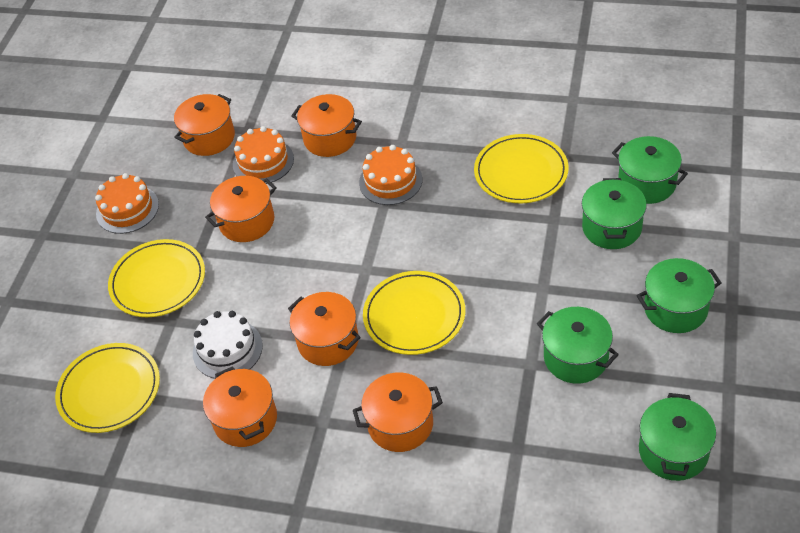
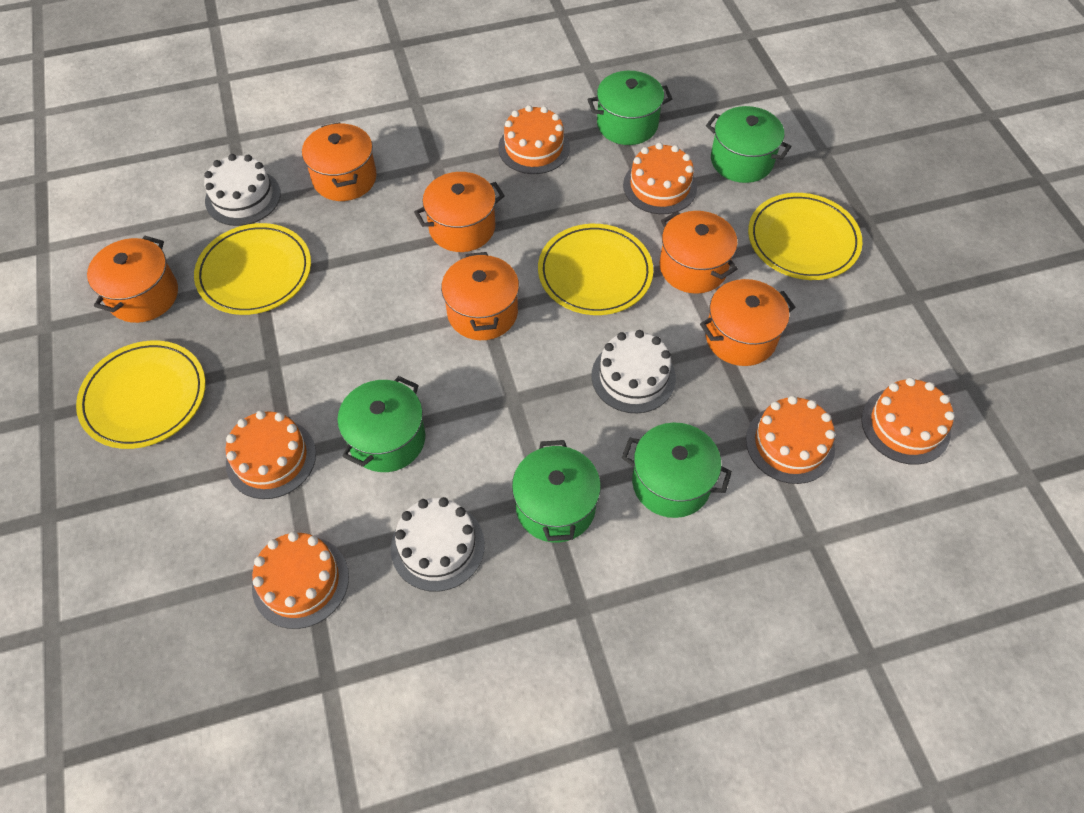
orange cake: 3 -> 6
white cake: 1 -> 3

